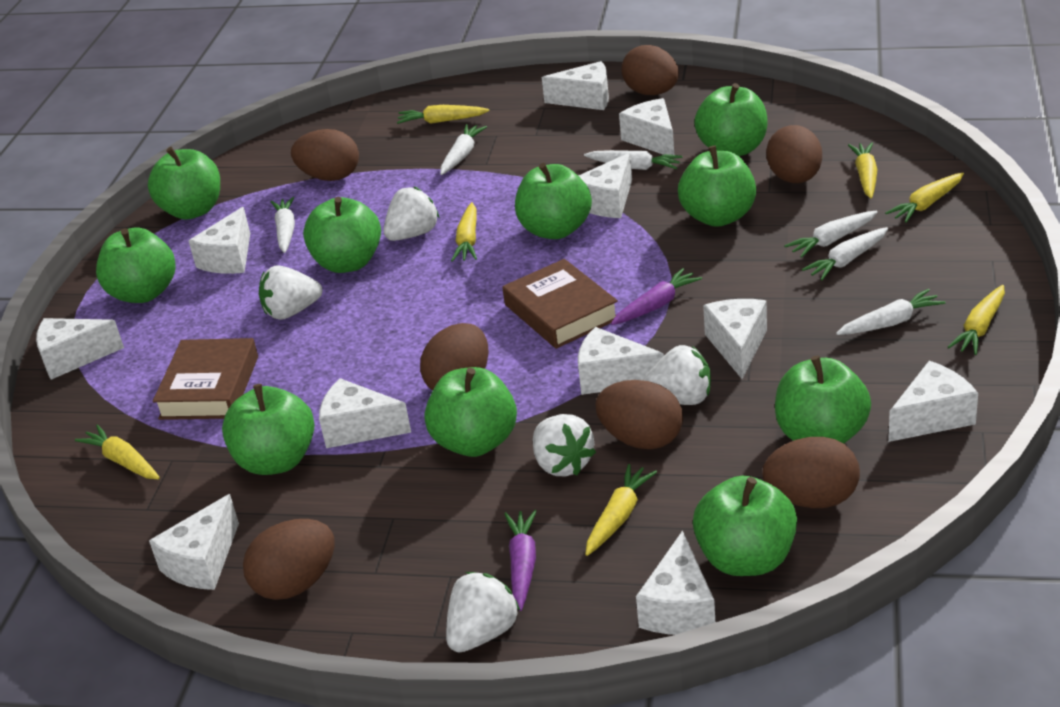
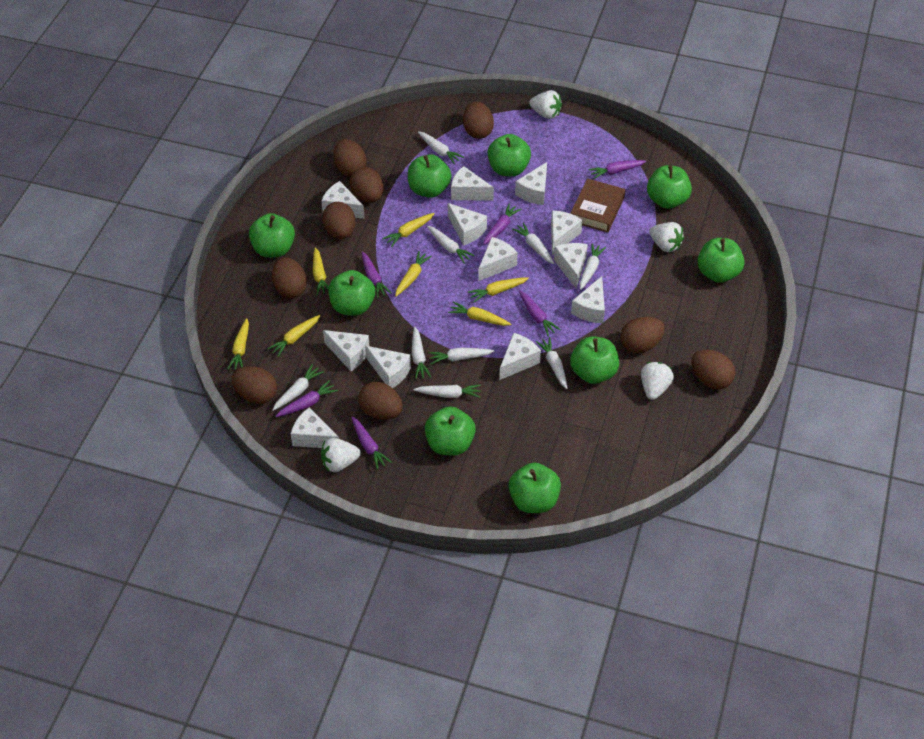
brown book: 2 -> 1
brown egg: 7 -> 9
green apple: 10 -> 9
purple carrot: 2 -> 6
white carrot: 6 -> 9
white cheese: 11 -> 12
white strawberry: 5 -> 4

